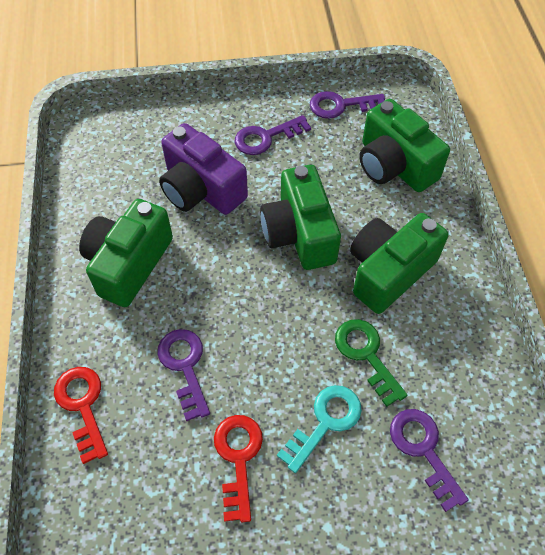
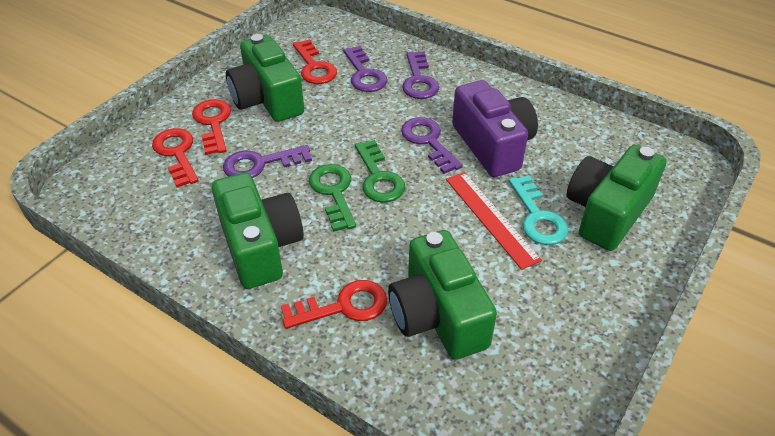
green key: 1 -> 2
red key: 2 -> 4
red ruler: 0 -> 1

